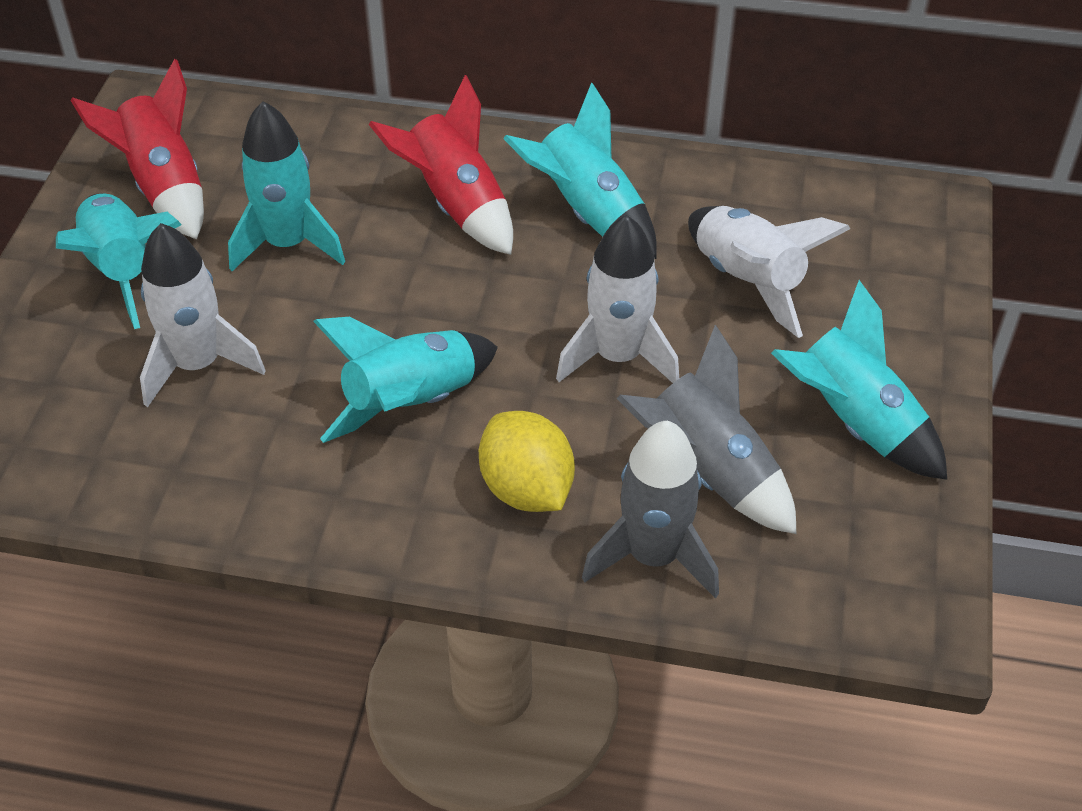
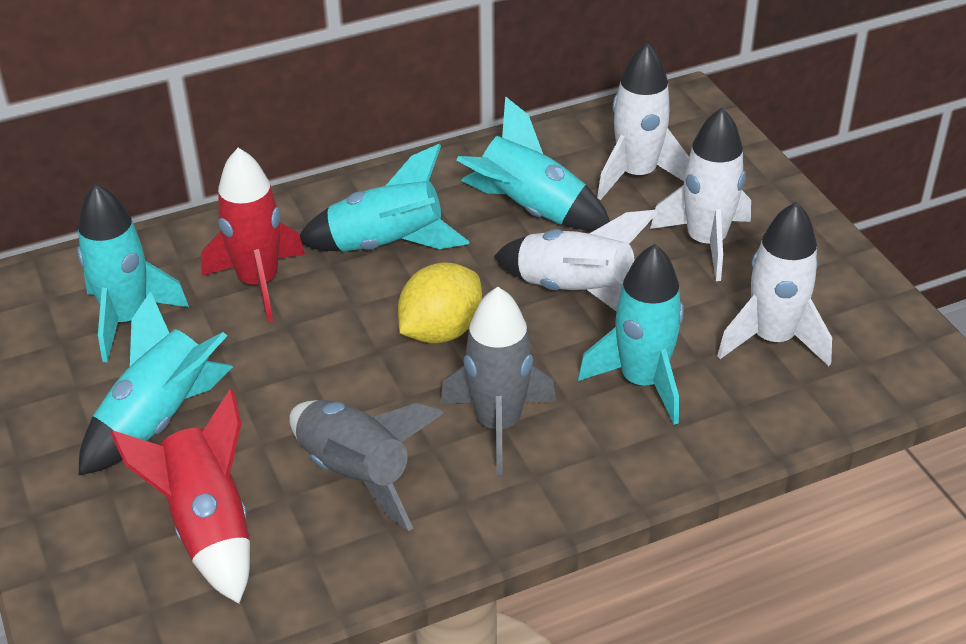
white rocket: 3 -> 4

